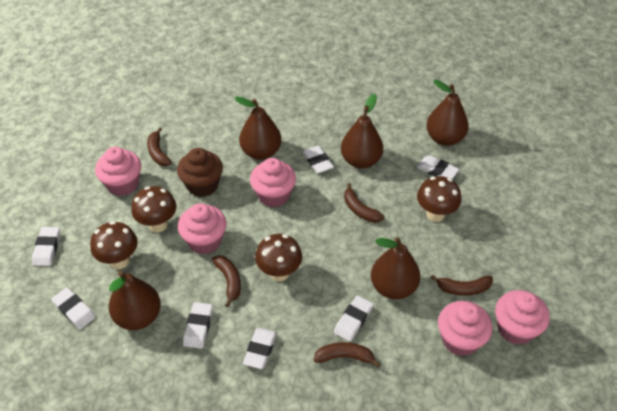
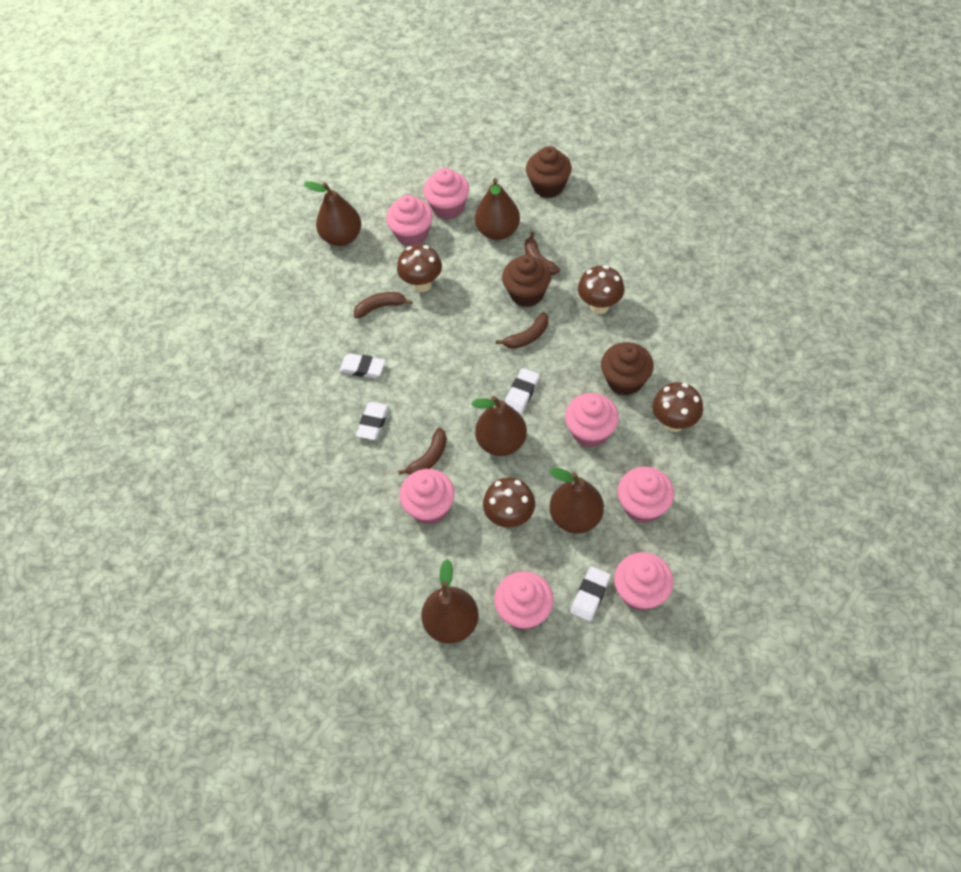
brown banana: 5 -> 4
brown cupcake: 1 -> 3
pink cupcake: 5 -> 7
white eraser: 7 -> 4

